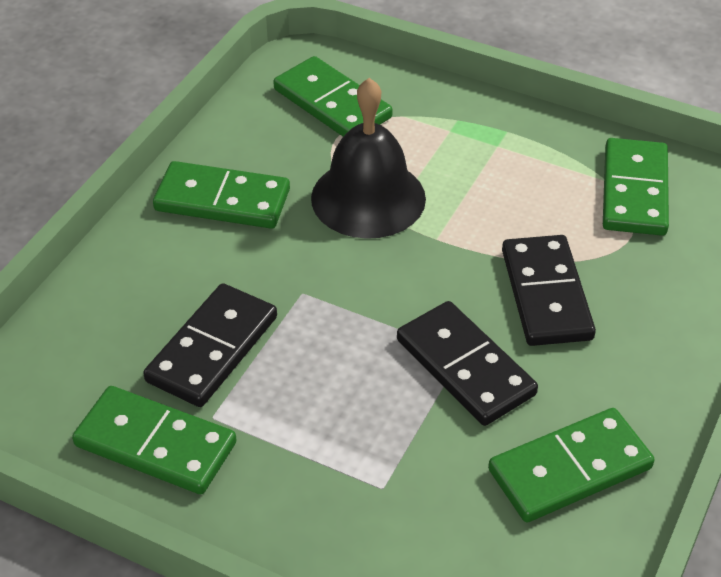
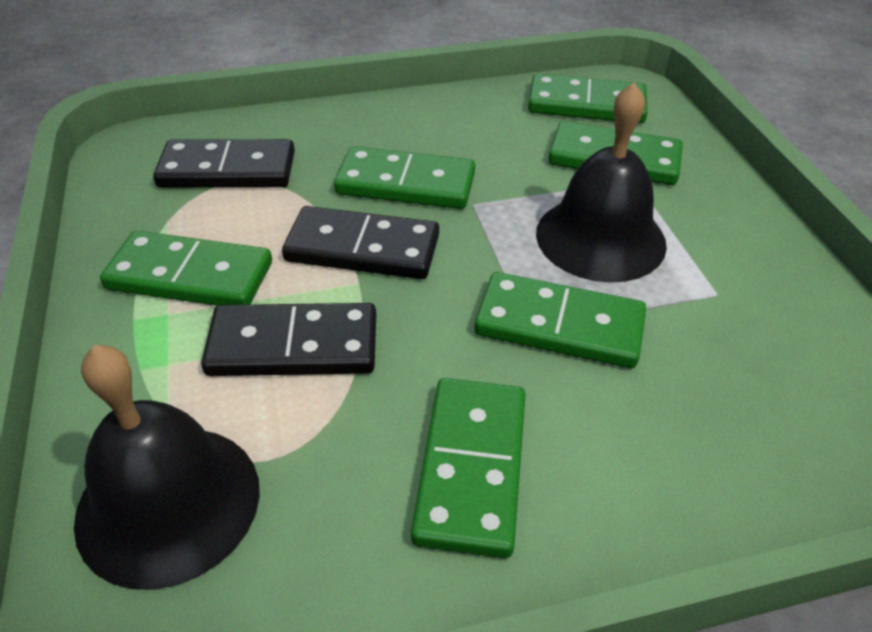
black bell: 1 -> 2
green domino: 5 -> 6

